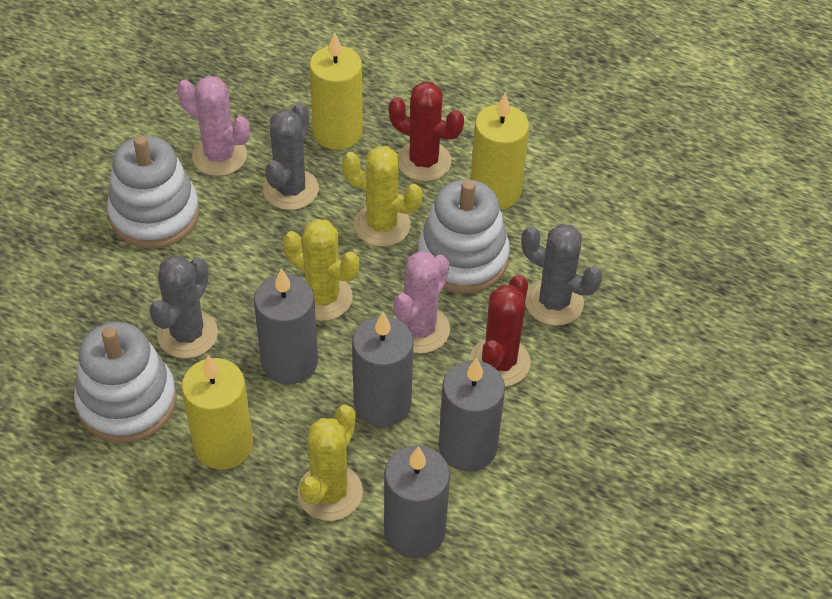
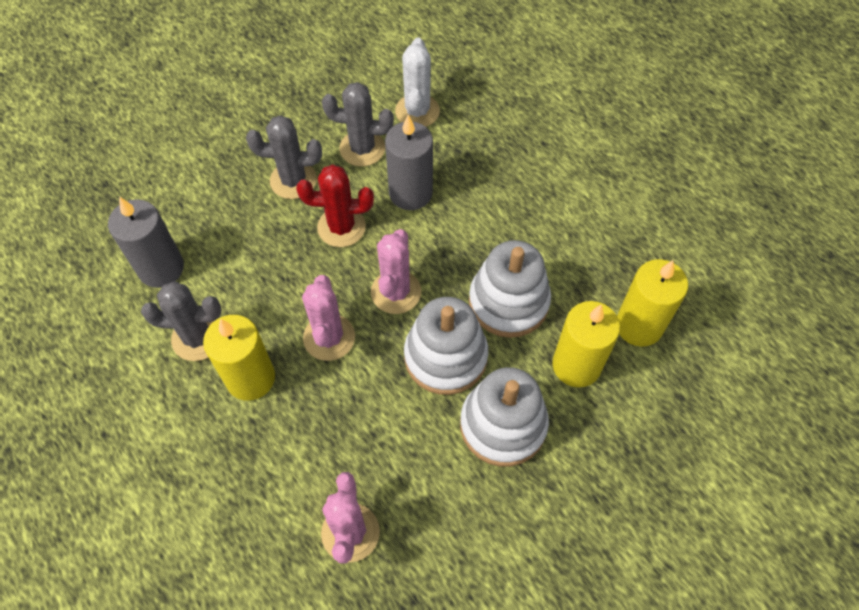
grey candle: 4 -> 2
pink cactus: 2 -> 3
red cactus: 2 -> 1
white cactus: 0 -> 1
yellow cactus: 3 -> 0

